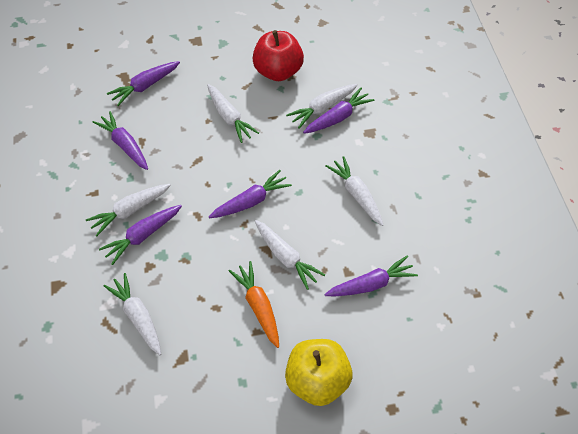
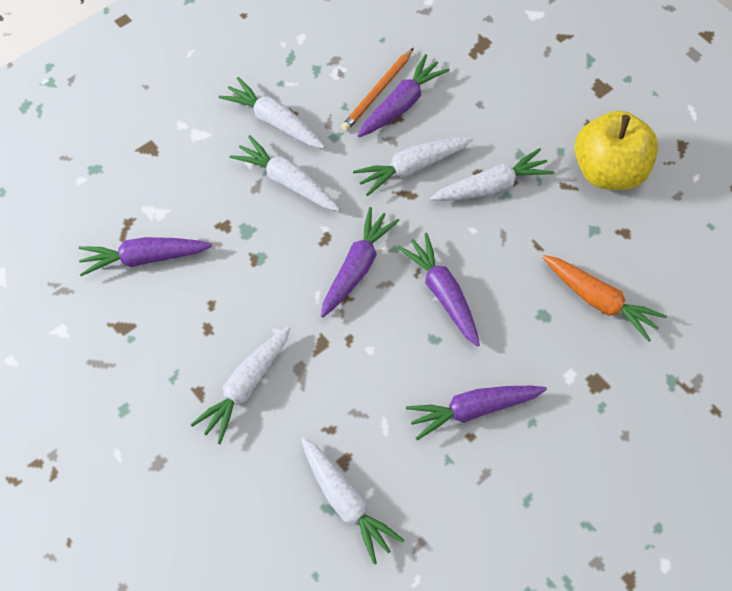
orange pencil: 0 -> 1
purple carrot: 6 -> 5
red apple: 1 -> 0

